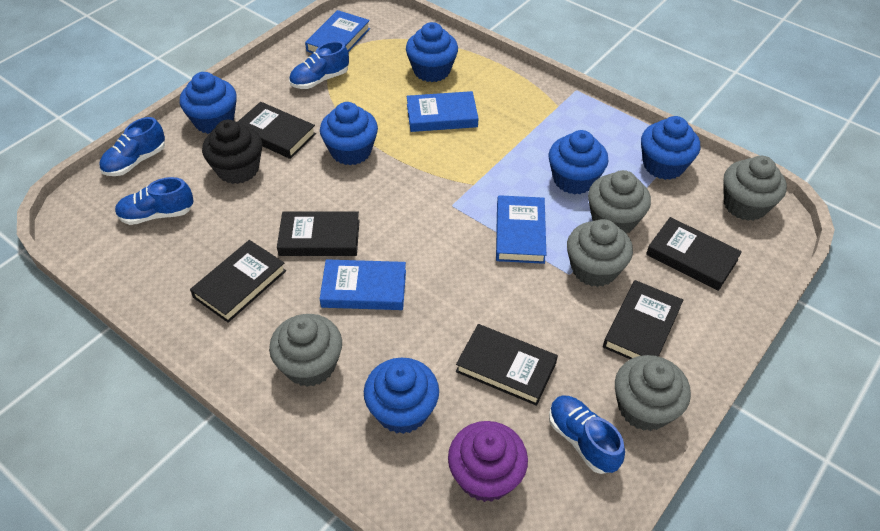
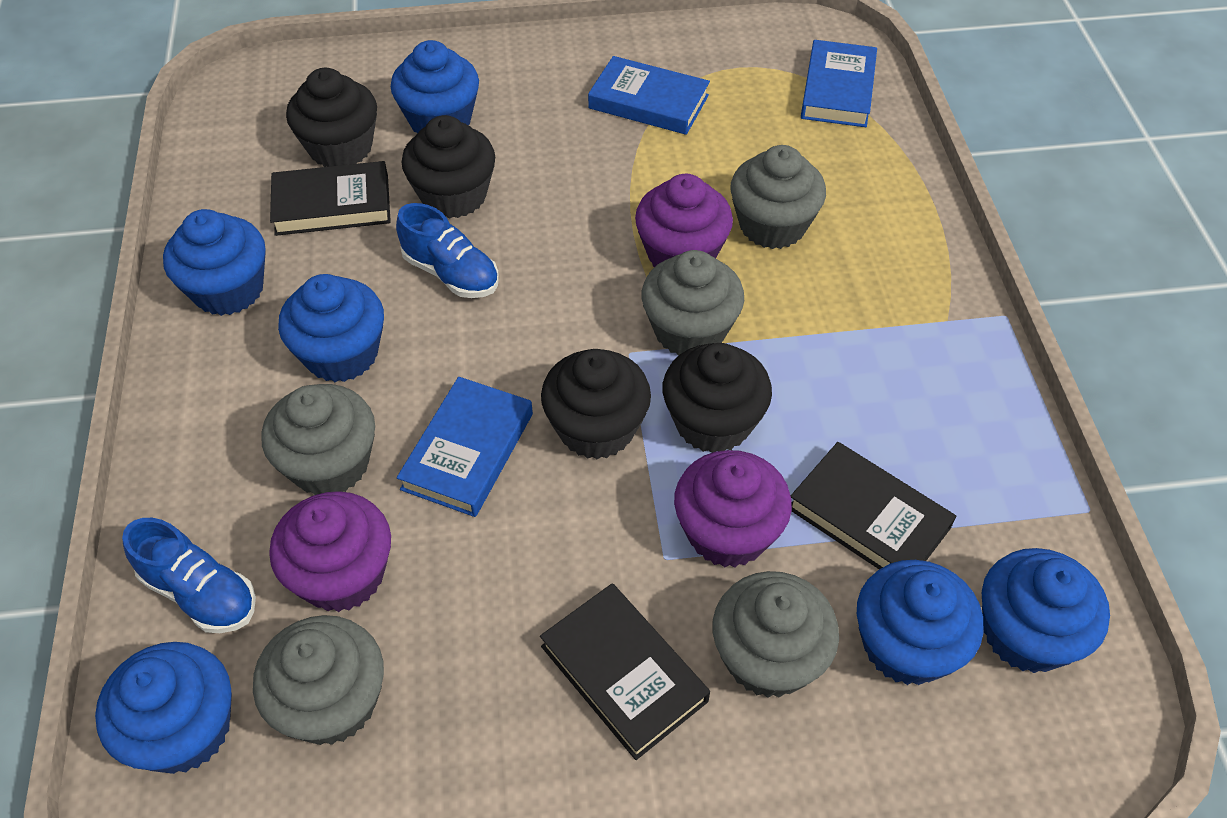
black book: 6 -> 3
black cupcake: 1 -> 4
blue book: 4 -> 3
blue shoe: 4 -> 2
purple cupcake: 1 -> 3

